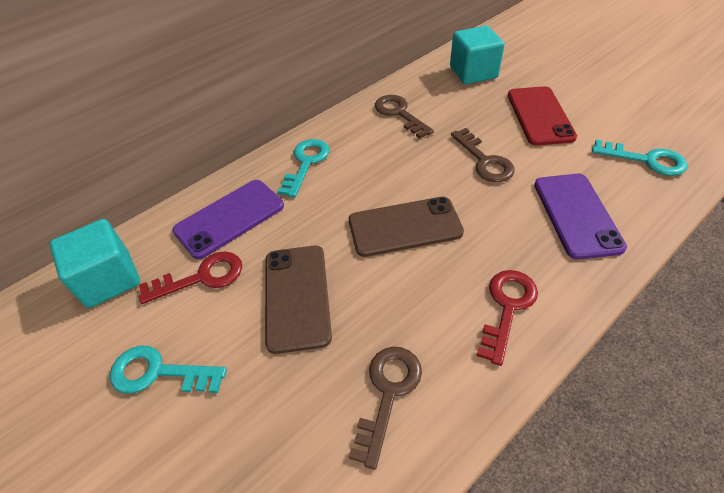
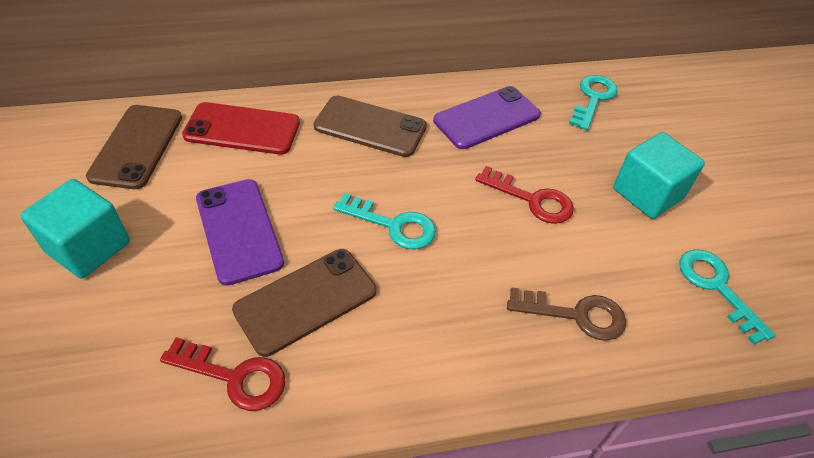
brown key: 3 -> 1
brown phone: 2 -> 3

